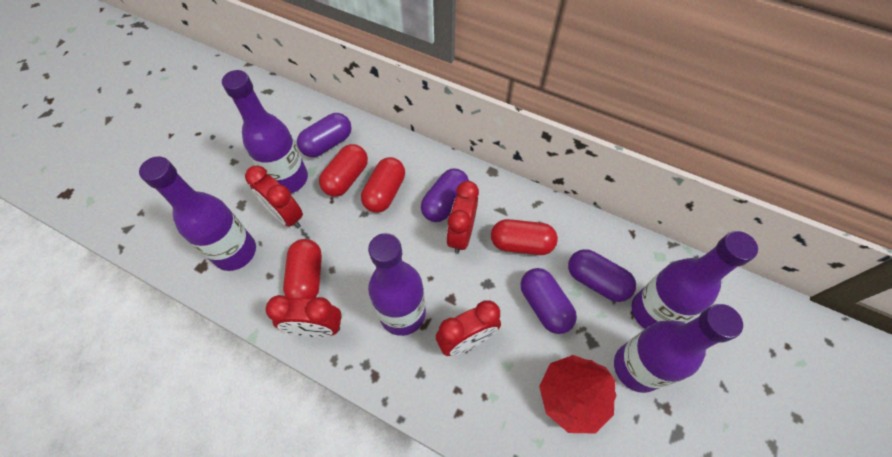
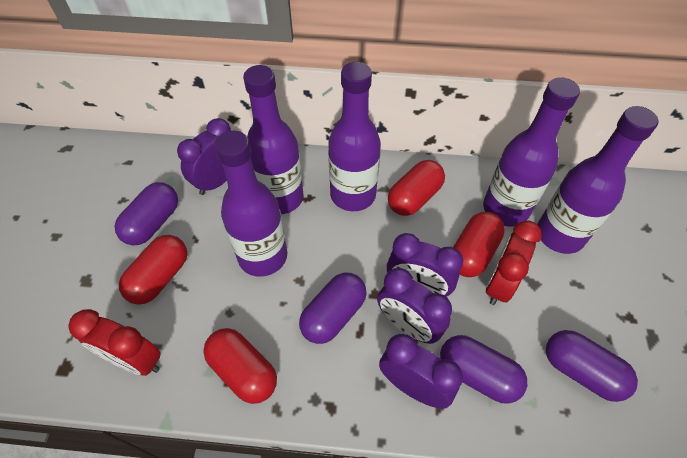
purple clock: 0 -> 4
red clock: 4 -> 2
red tree: 1 -> 0

